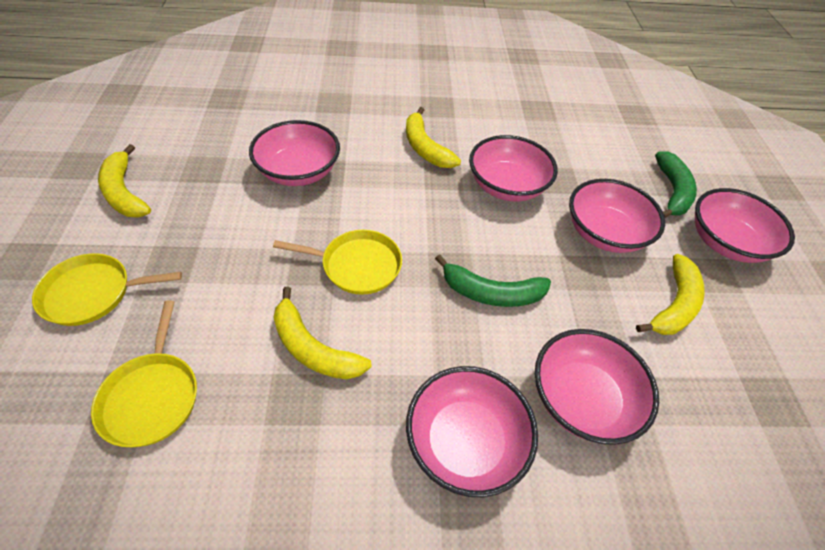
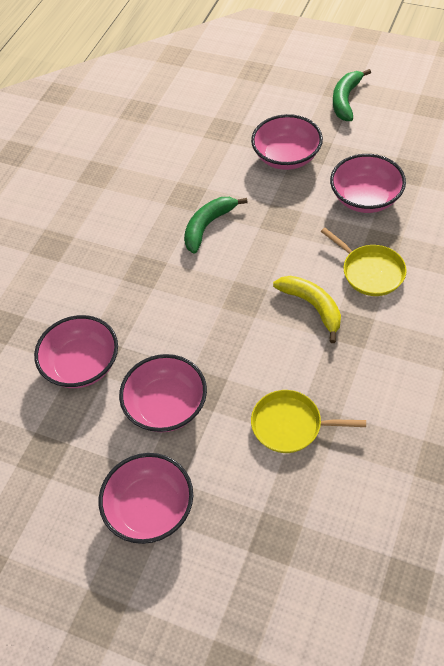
pink bowl: 6 -> 5
yellow banana: 4 -> 1
yellow pan: 3 -> 2

